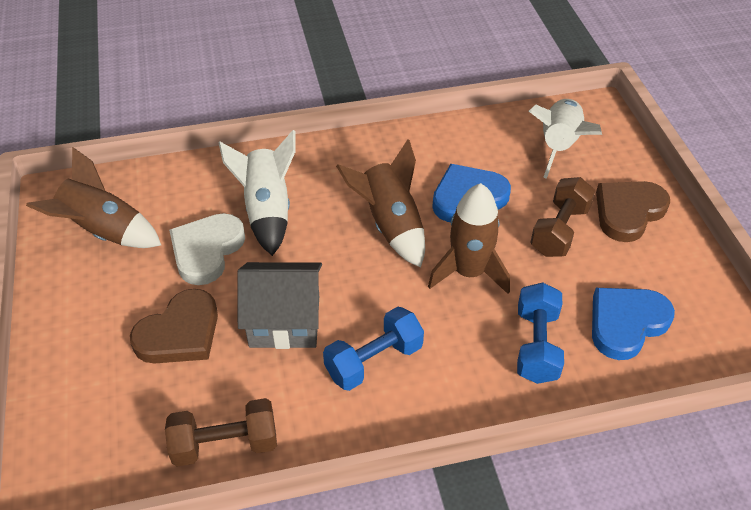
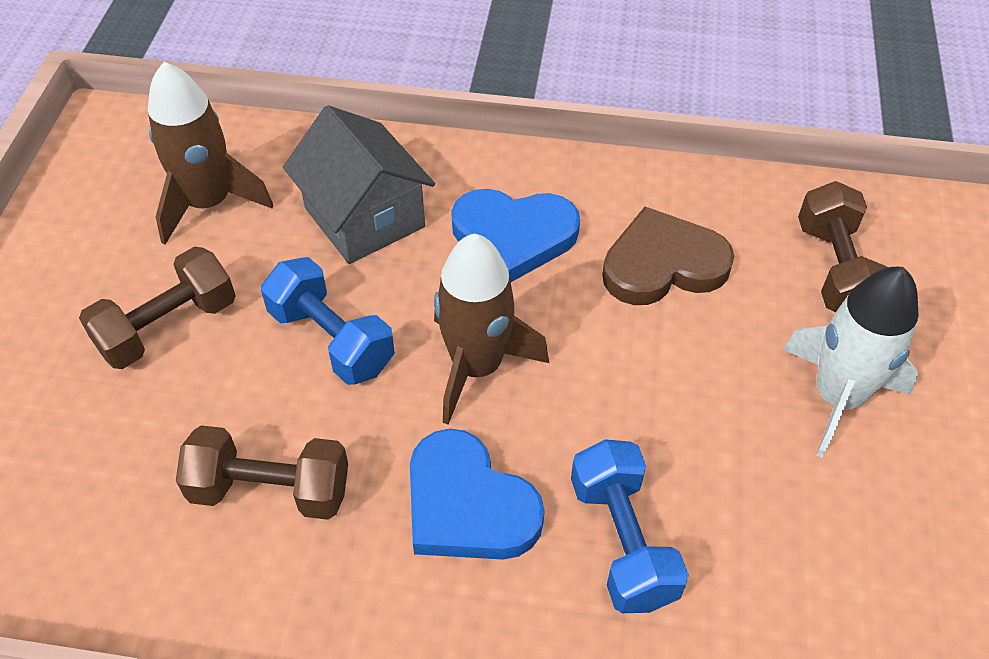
brown dumbbell: 2 -> 3
brown heart: 2 -> 1
brown rocket: 3 -> 2
white heart: 1 -> 0
white rocket: 2 -> 1

